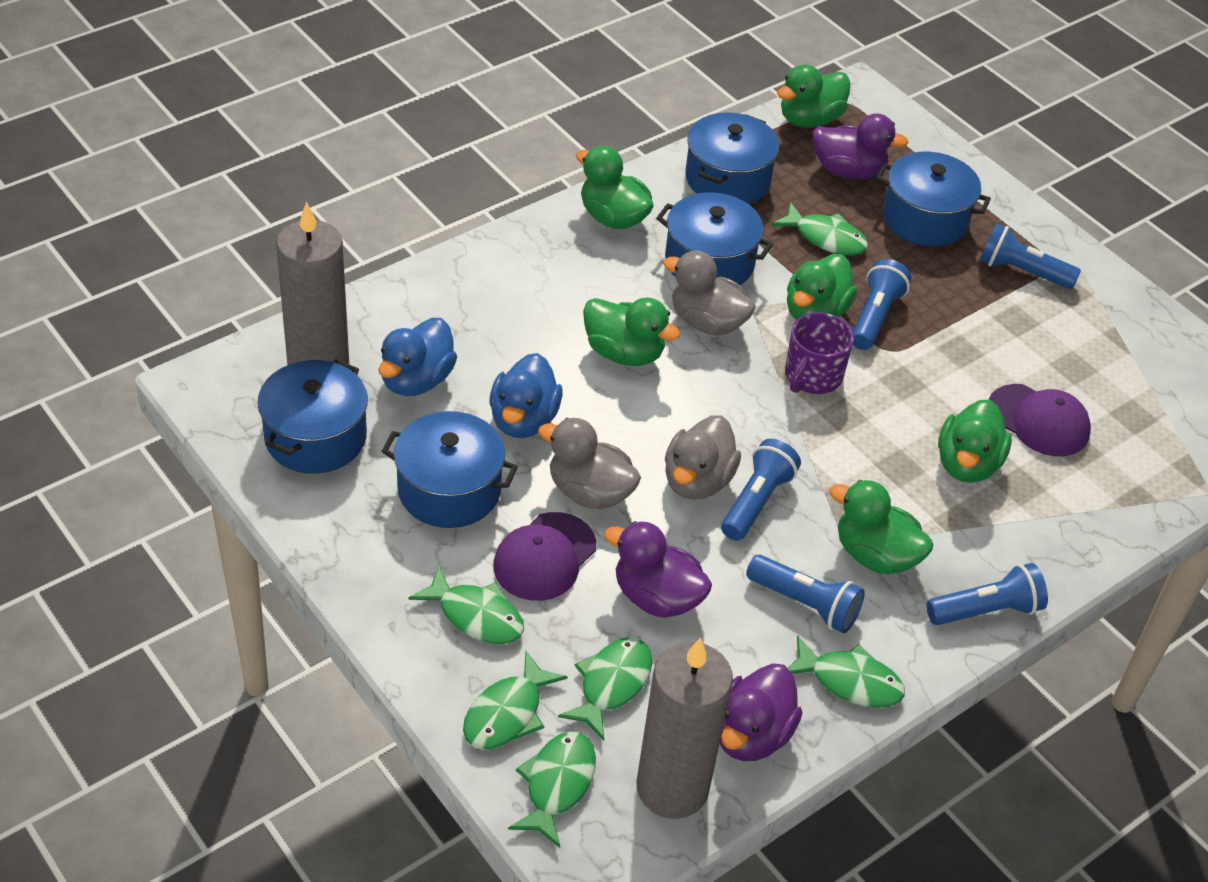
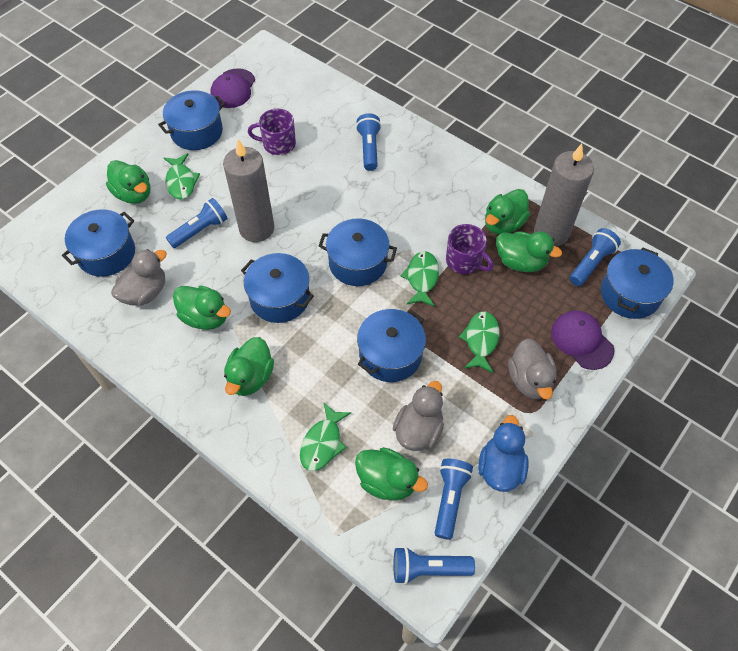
blue duck: 2 -> 1
blue pot: 5 -> 6
green fish: 6 -> 4
purple duck: 3 -> 0
purple mug: 1 -> 2

